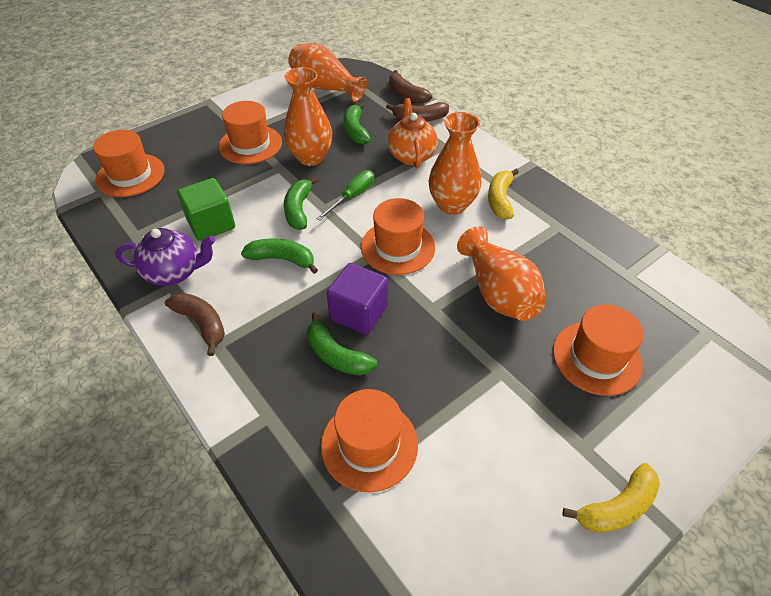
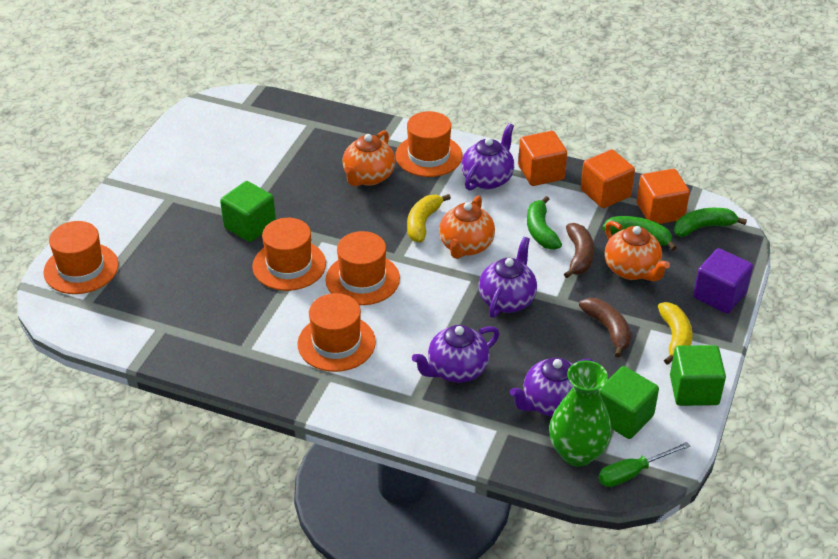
brown banana: 3 -> 2
green banana: 4 -> 3
green cube: 1 -> 3
green vase: 0 -> 1
orange cube: 0 -> 3
orange teapot: 1 -> 3
orange vase: 4 -> 0
purple teapot: 1 -> 4

